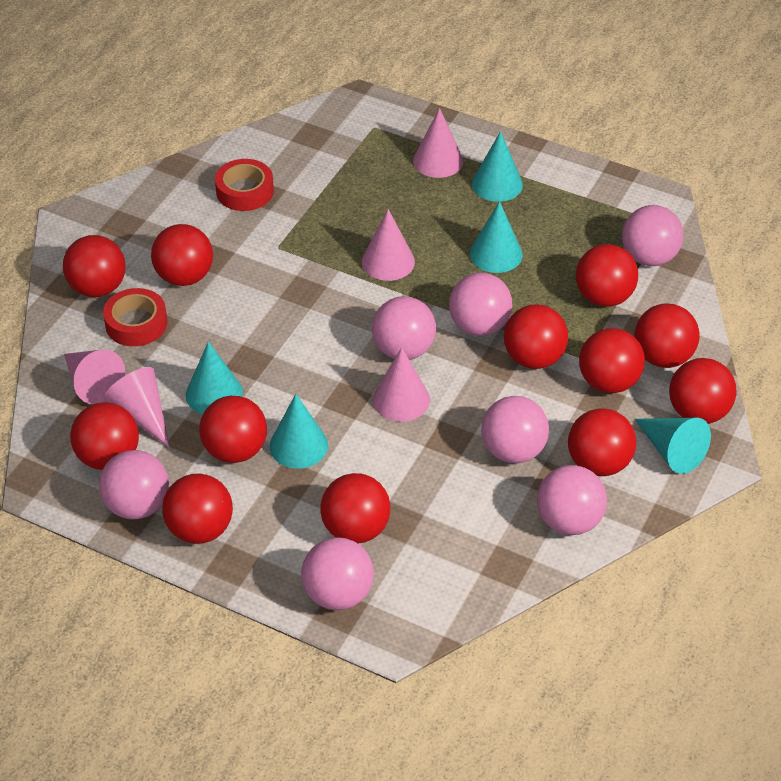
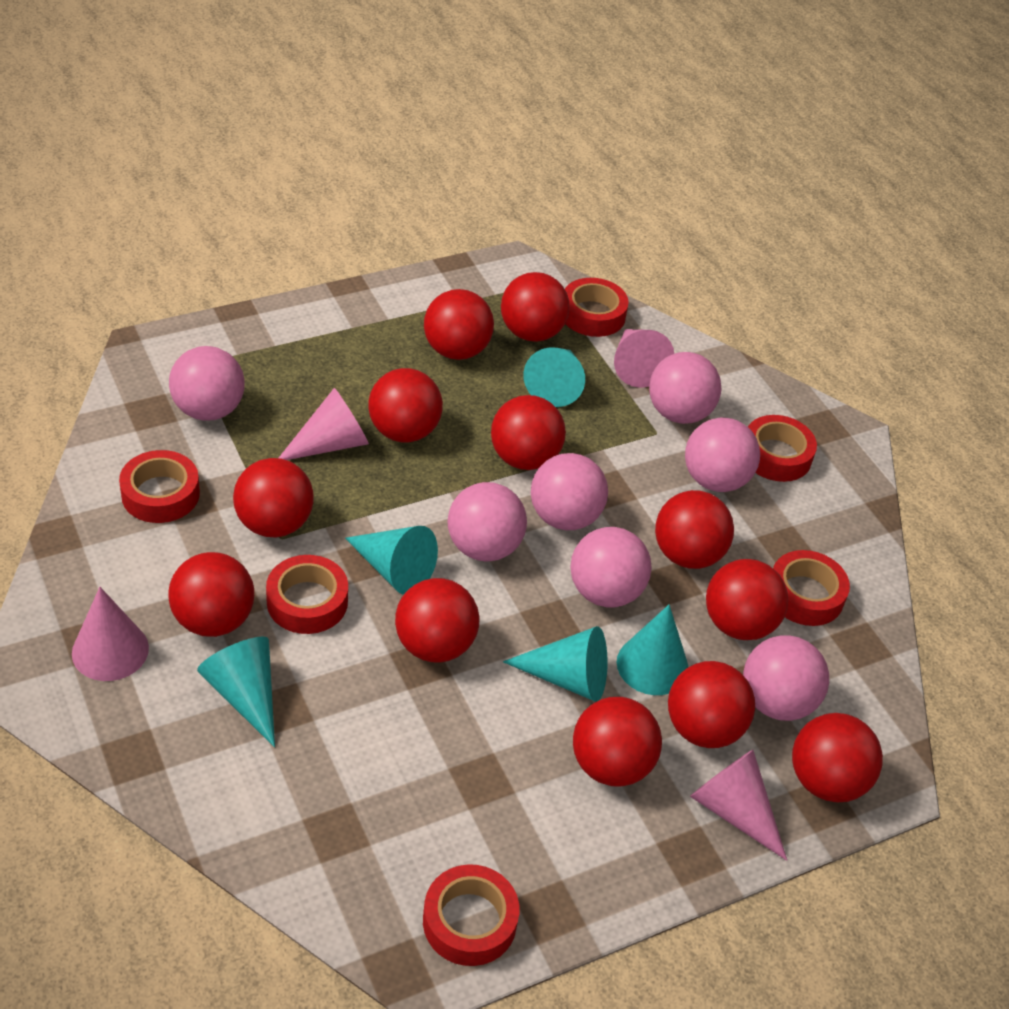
pink cone: 5 -> 4
red tape: 2 -> 6

